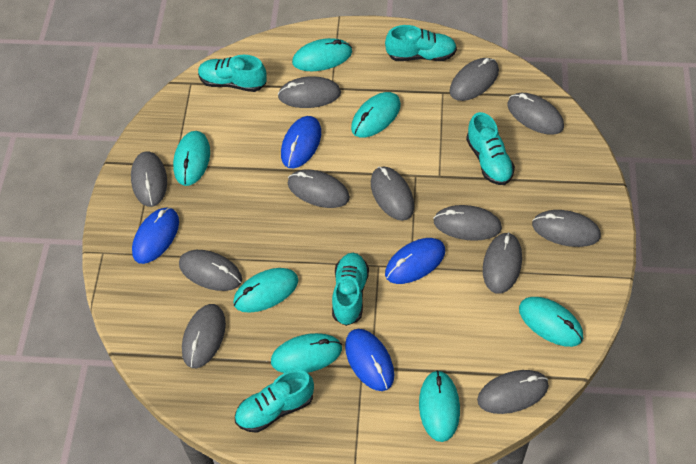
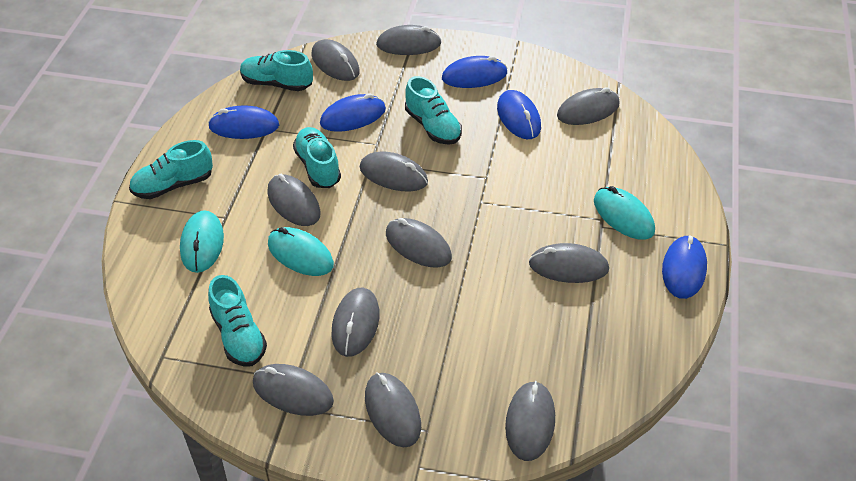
blue mouse: 4 -> 5
grey mouse: 12 -> 11
turquoise mouse: 7 -> 3

